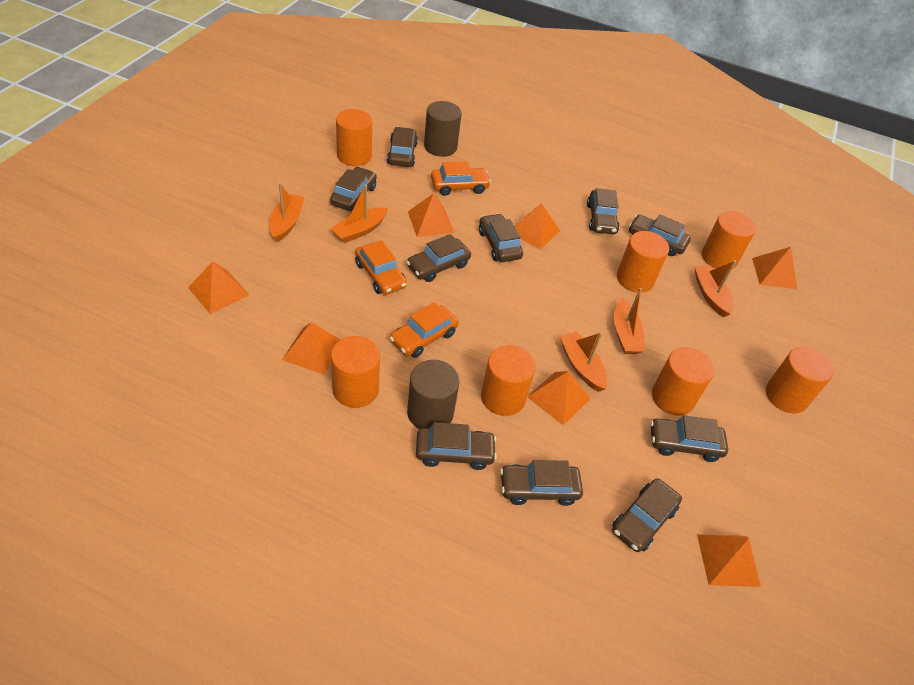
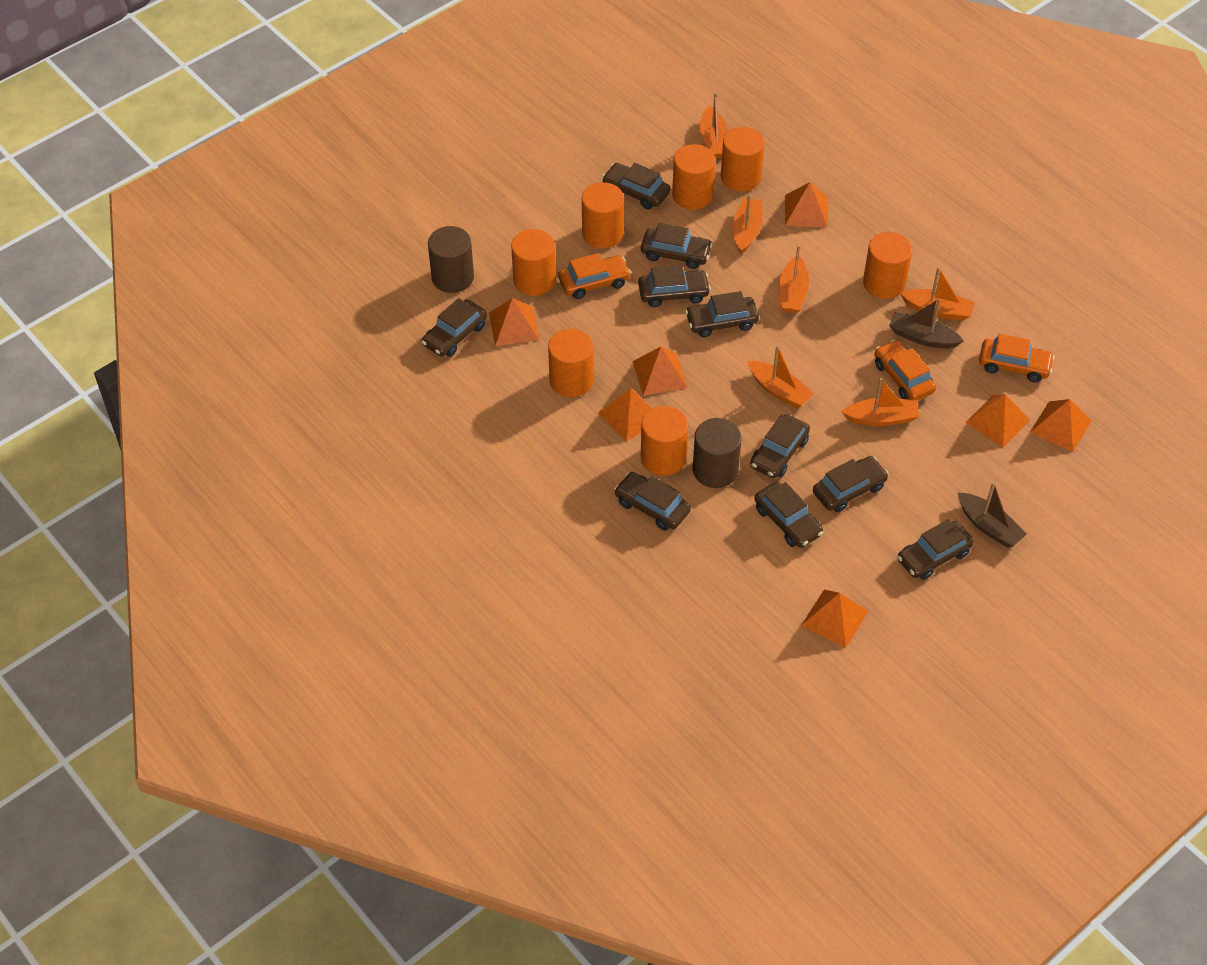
brown boat: 0 -> 2
orange boat: 5 -> 6

